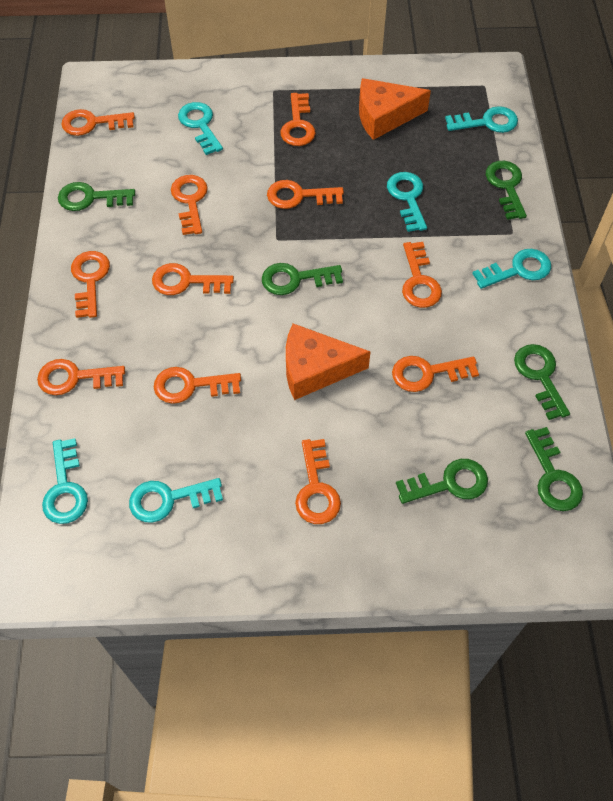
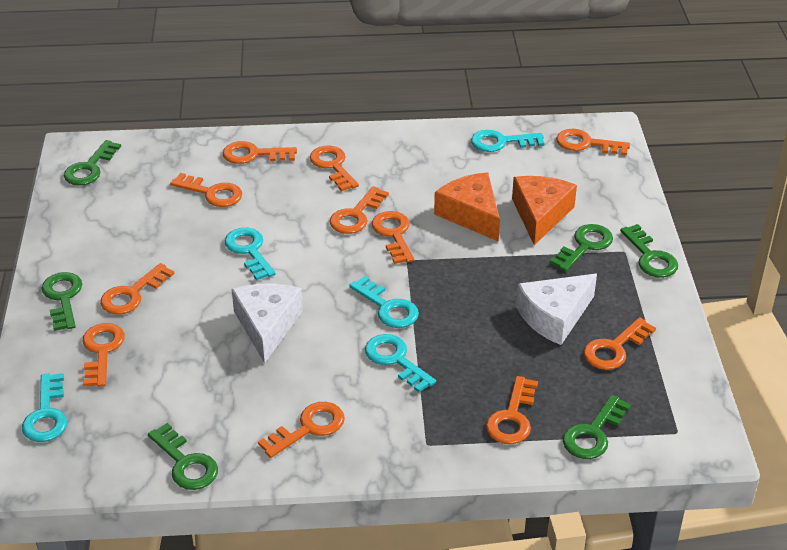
turquoise key: 6 -> 5
white cheese: 0 -> 2

